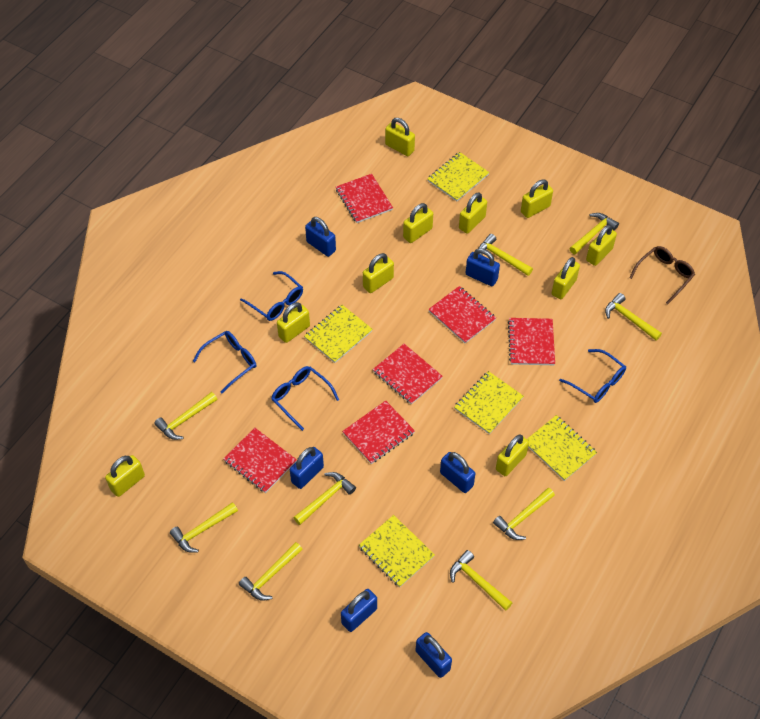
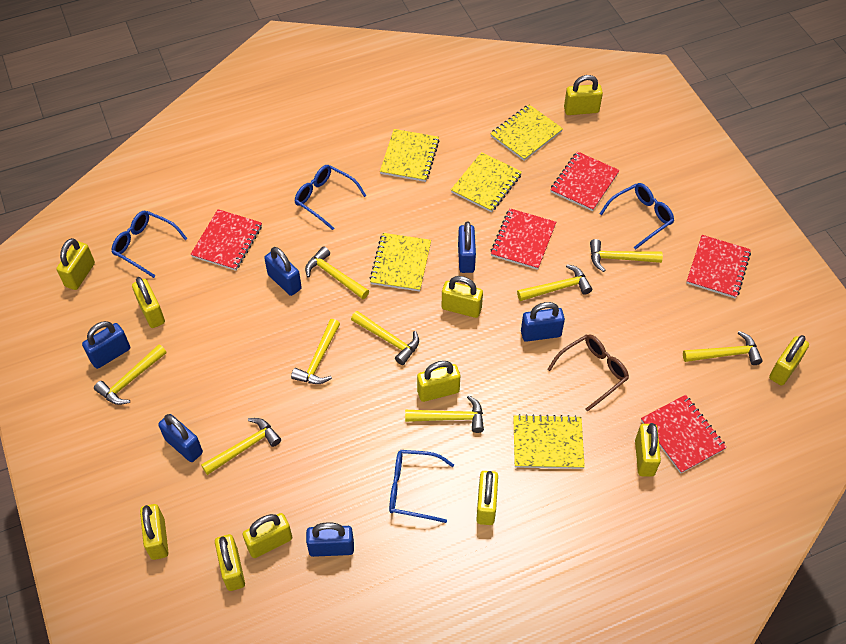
red notebook: 6 -> 5
yellow padlock: 10 -> 11

